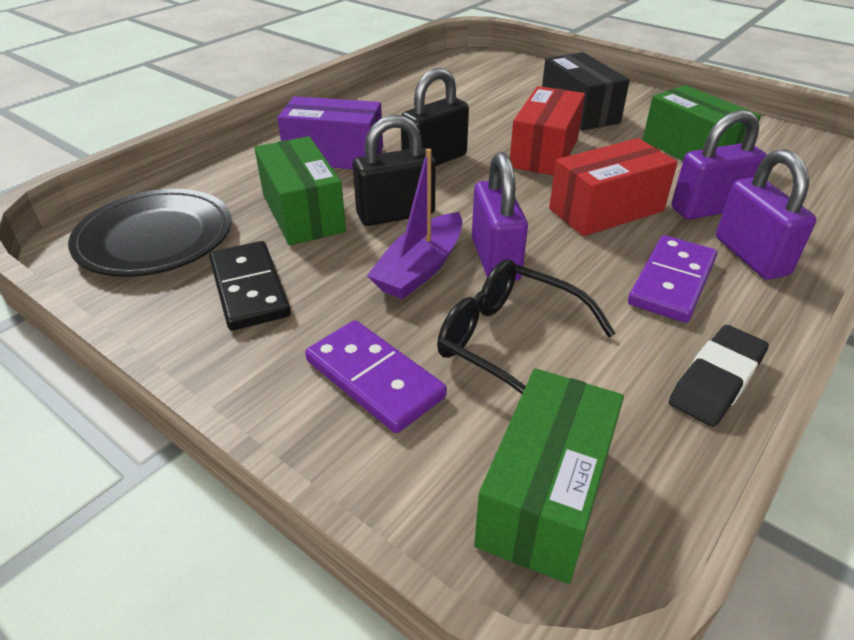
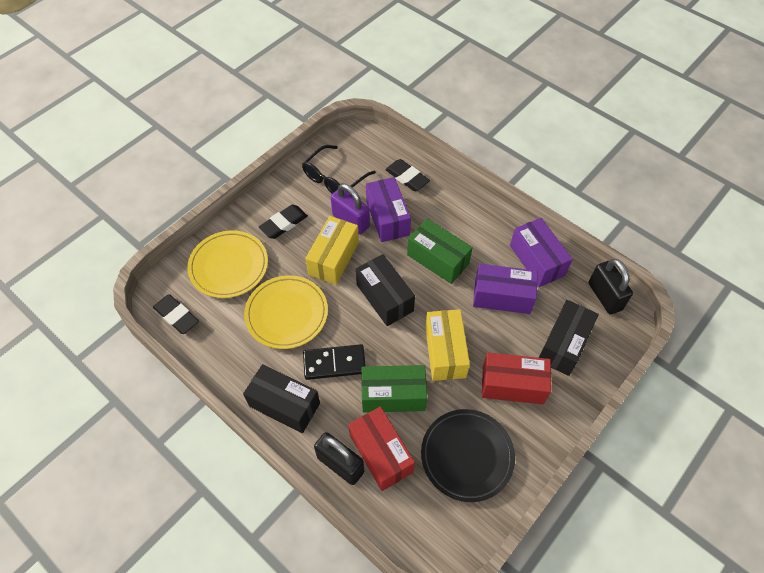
black box: 1 -> 3
black eraser: 1 -> 3
green box: 3 -> 2
purple boat: 1 -> 0
purple box: 1 -> 3
purple domino: 2 -> 0
purple padlock: 3 -> 1
yellow box: 0 -> 2
yellow plate: 0 -> 2

